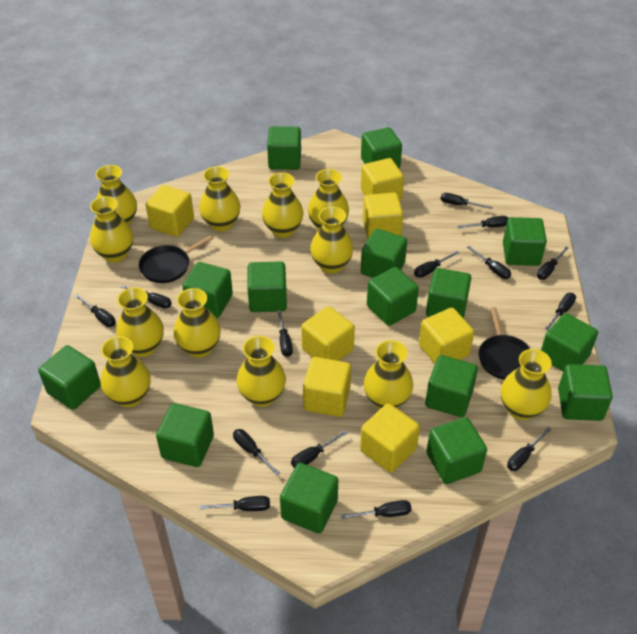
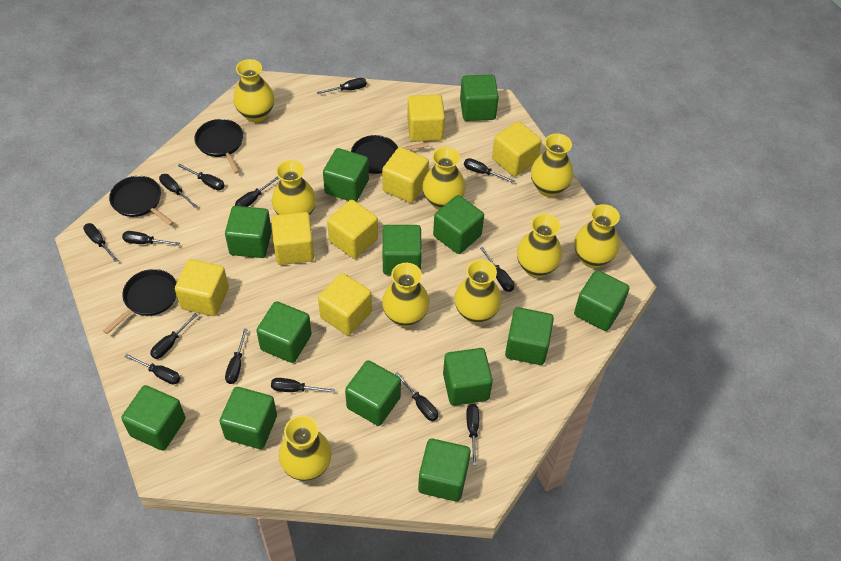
black pan: 2 -> 4
green cube: 15 -> 13
yellow vase: 12 -> 9

